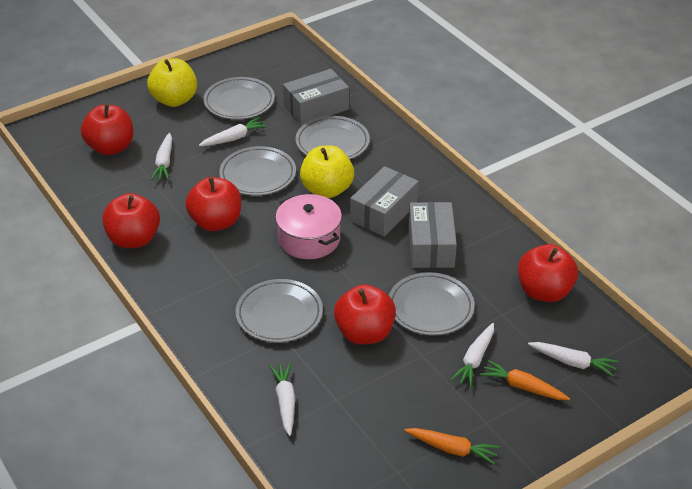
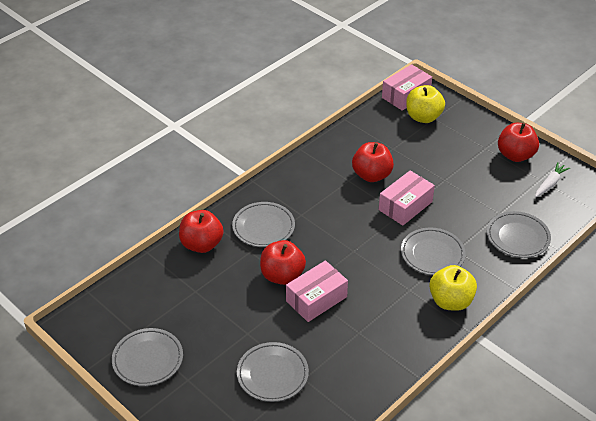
grey box: 3 -> 0
orange carrot: 2 -> 0
pink box: 0 -> 3
pink pot: 1 -> 0
red apple: 5 -> 4
white carrot: 5 -> 1

